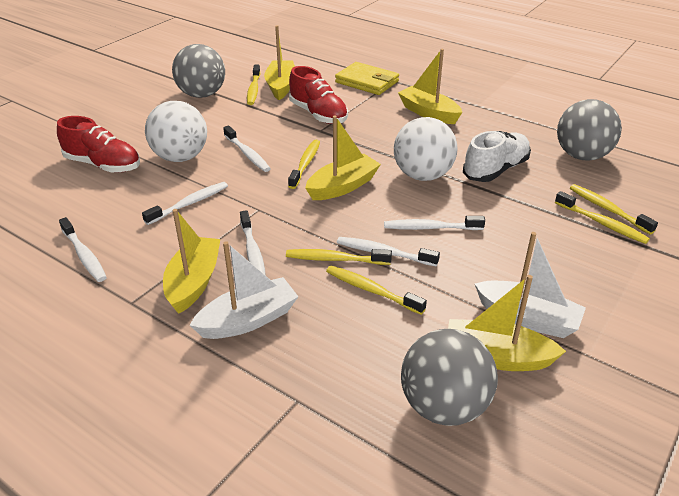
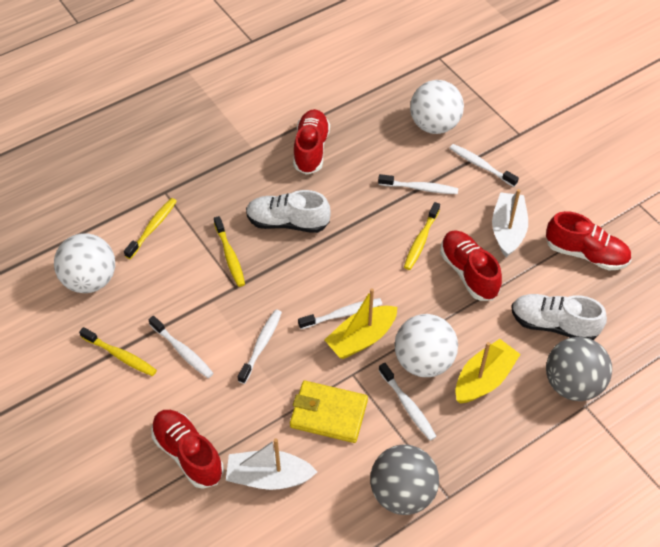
grey ball: 3 -> 2
red shoe: 2 -> 4
white ball: 2 -> 3
white shoe: 1 -> 2
yellow boat: 5 -> 2
yellow toothbrush: 6 -> 4

